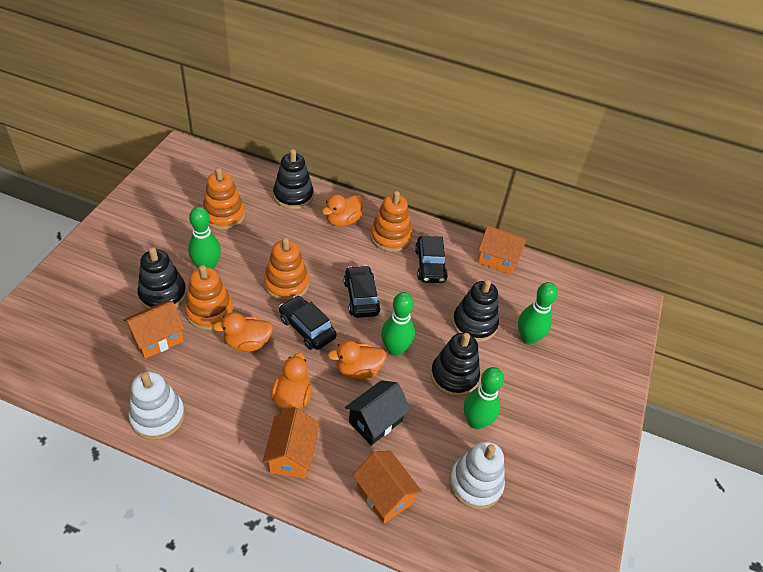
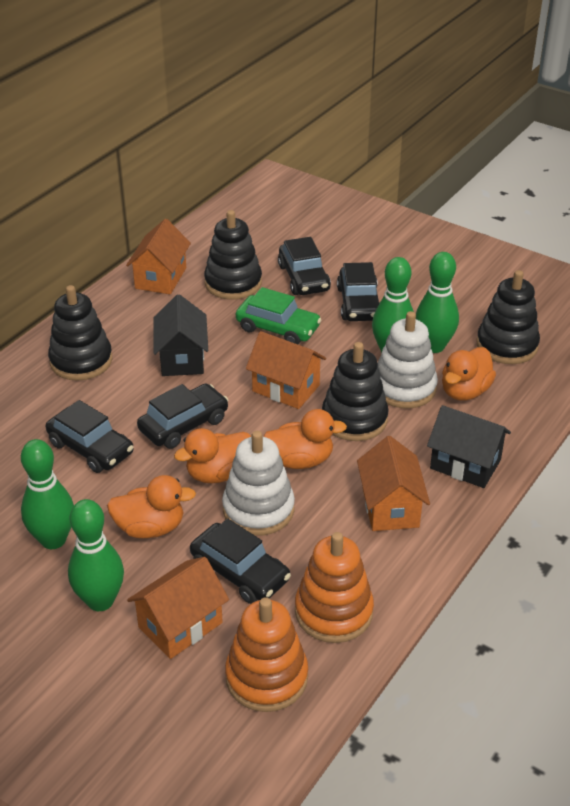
black car: 3 -> 5
black house: 1 -> 2
green car: 0 -> 1
orange stacking toy: 4 -> 2

